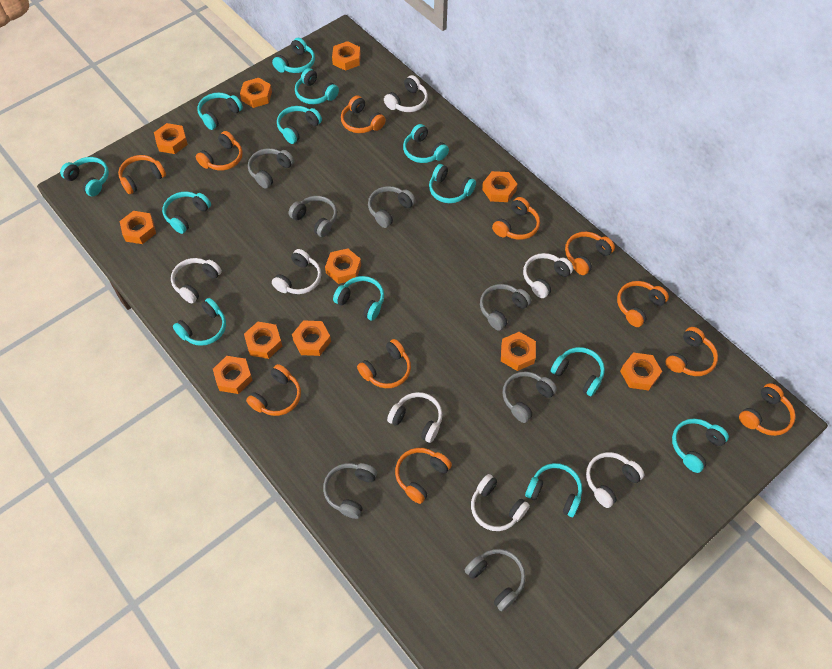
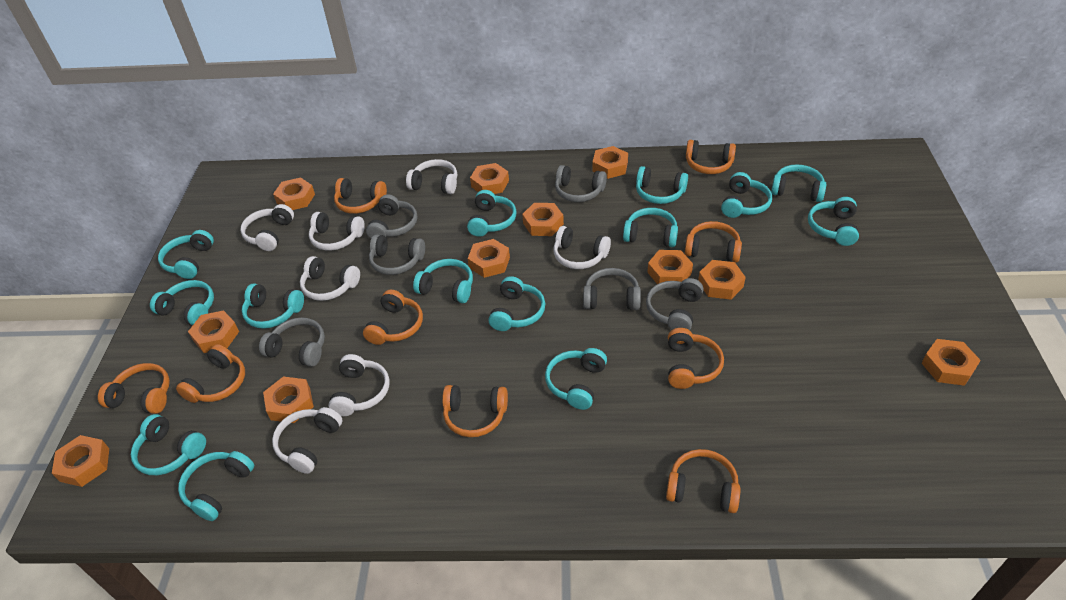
grey headphones: 7 -> 6
orange headphones: 11 -> 9
turquoise headphones: 13 -> 14

